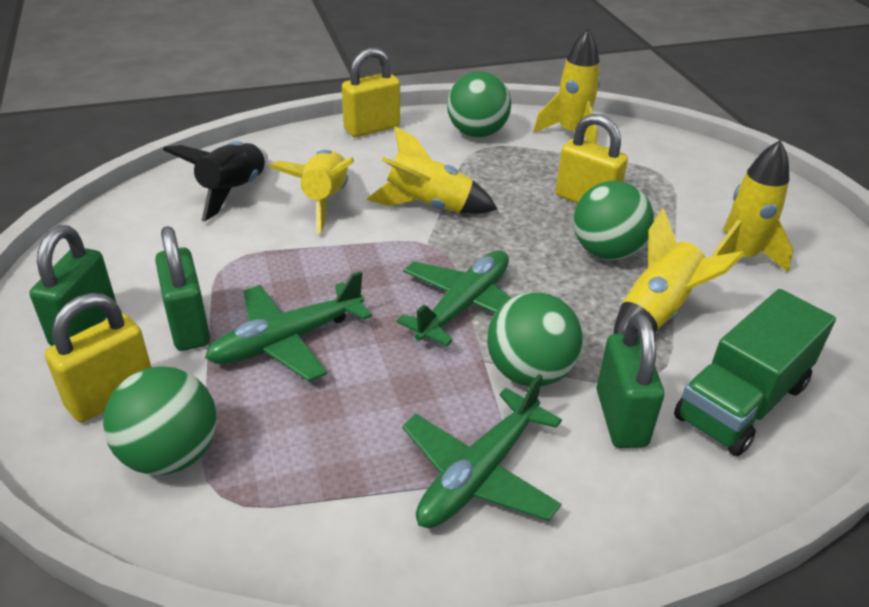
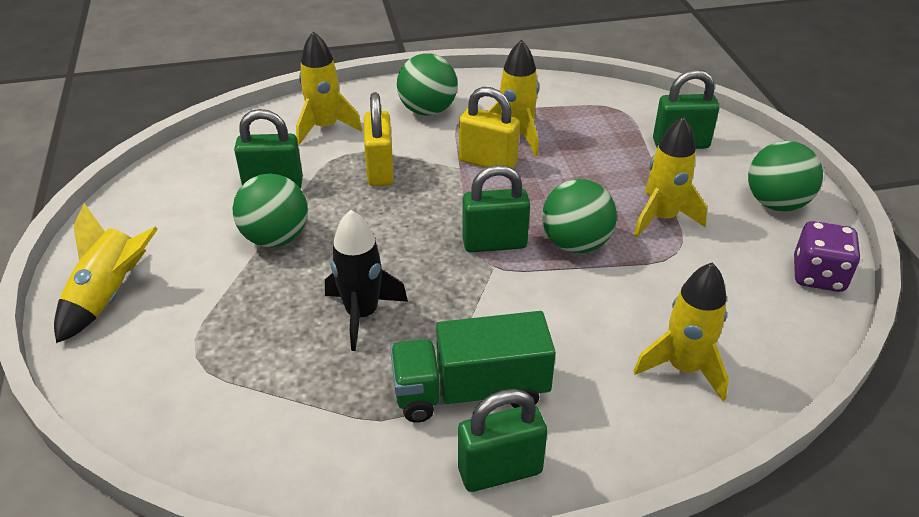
green padlock: 3 -> 4
green plane: 3 -> 0
purple dice: 0 -> 1
yellow padlock: 3 -> 2

